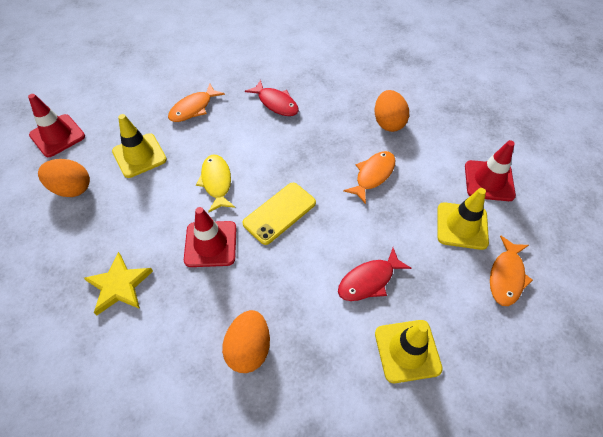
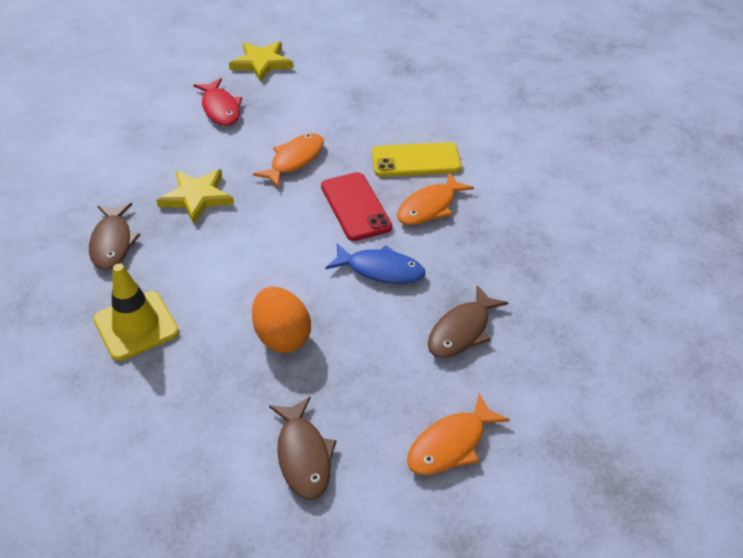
blue fish: 0 -> 1
brown fish: 0 -> 3
orange egg: 3 -> 1
red fish: 2 -> 1
red phone: 0 -> 1
red traffic cone: 3 -> 0
yellow fish: 1 -> 0
yellow star: 1 -> 2
yellow traffic cone: 3 -> 1

